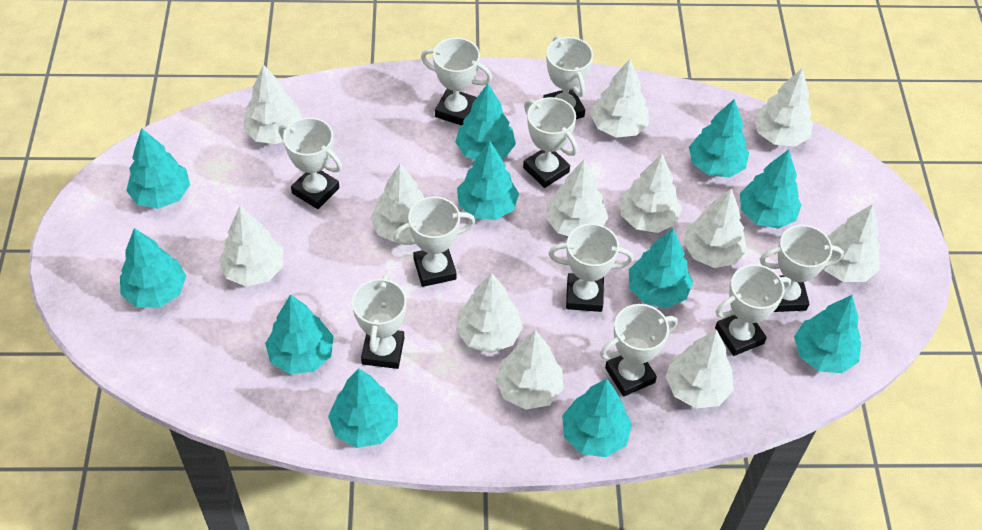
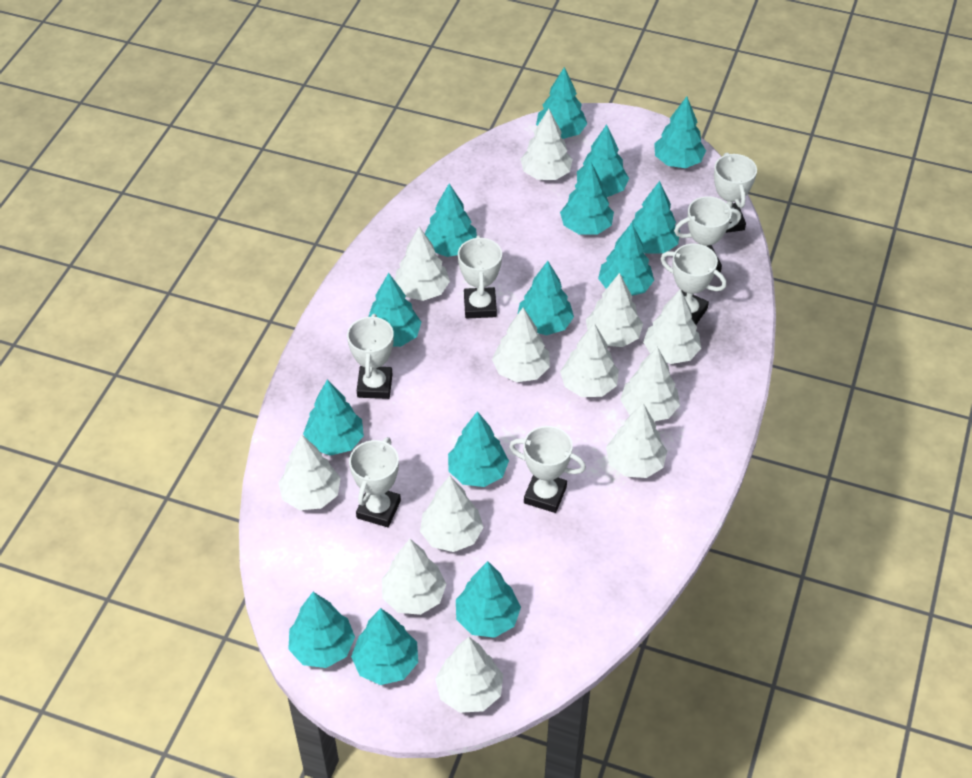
turquoise tree: 11 -> 14
white trophy: 10 -> 7

